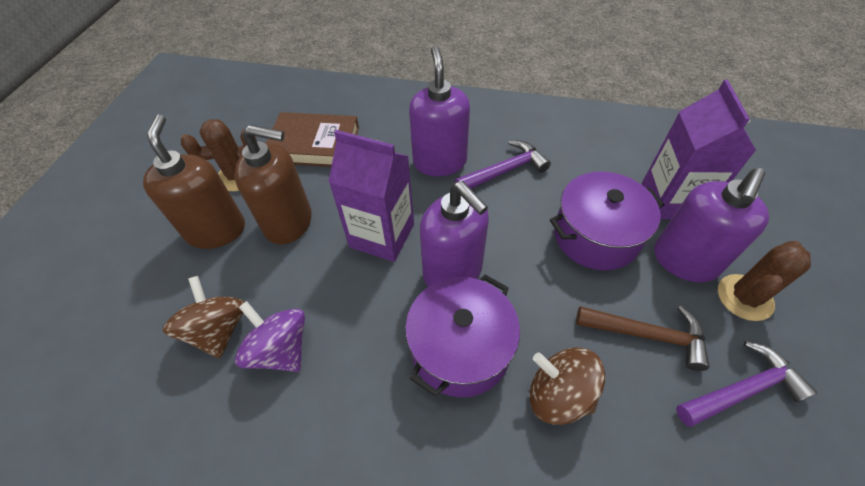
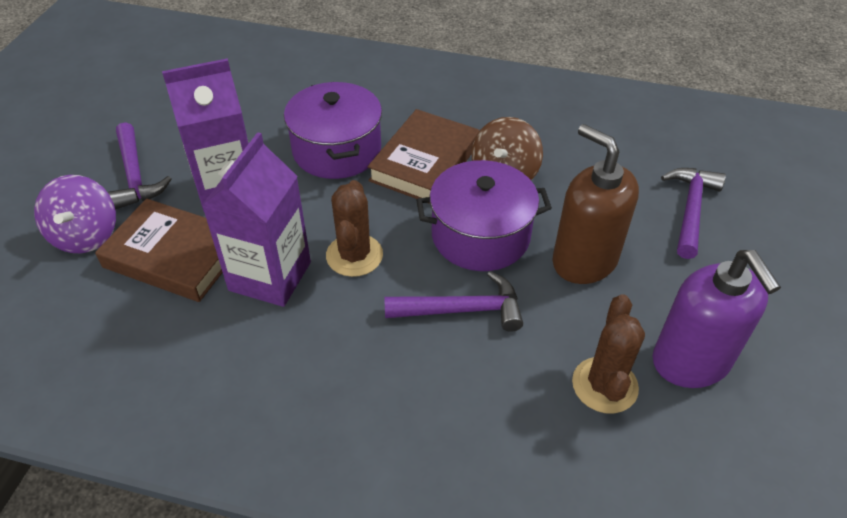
brown book: 1 -> 2
brown hammer: 1 -> 0
brown soap dispenser: 2 -> 1
brown spinning top: 2 -> 1
purple hammer: 2 -> 3
purple soap dispenser: 3 -> 1

